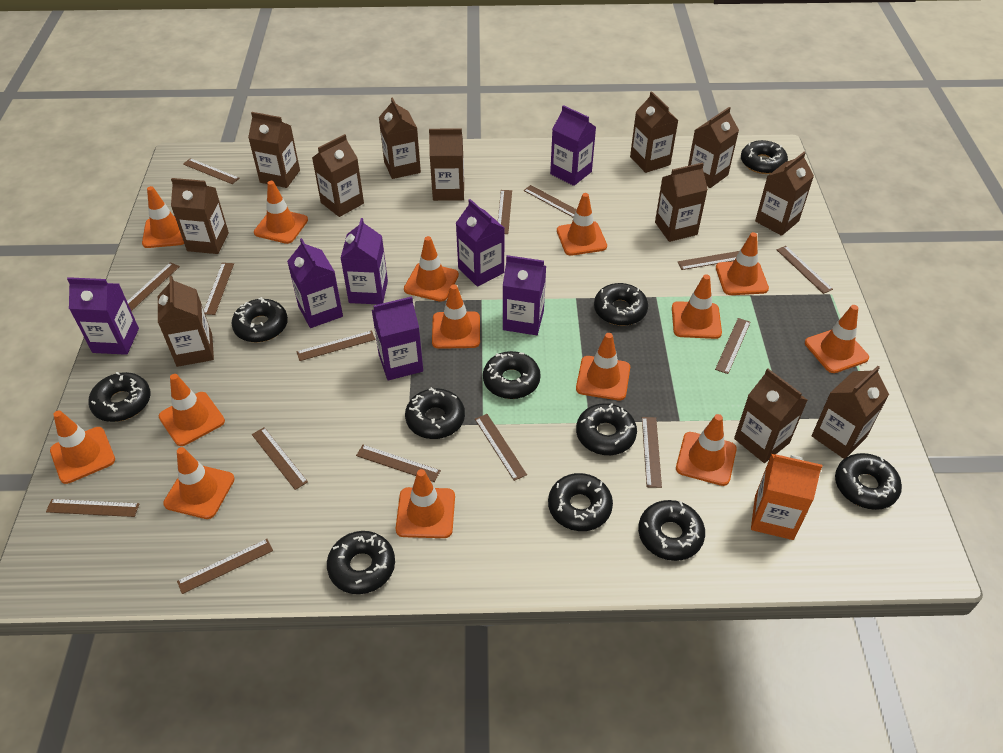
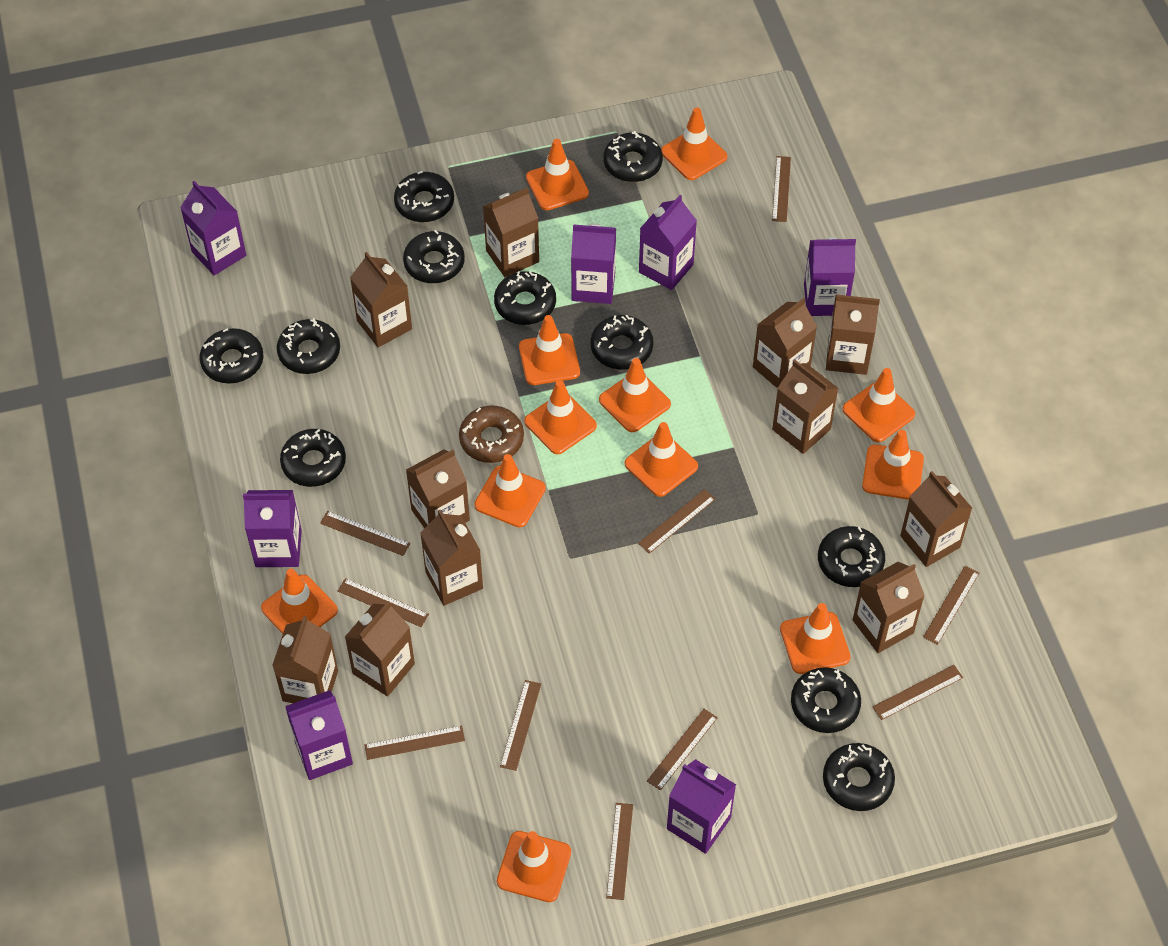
brown carton: 12 -> 11
brown donut: 0 -> 1
brown ruler: 15 -> 10
orange carton: 1 -> 0
orange traffic cone: 14 -> 12

